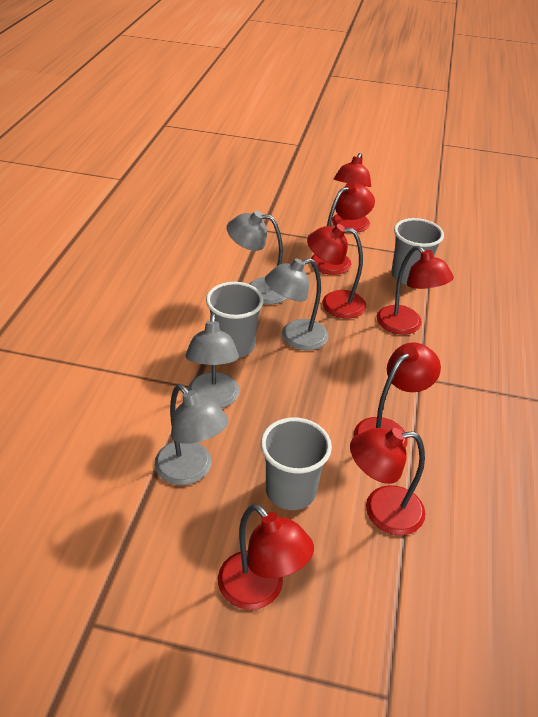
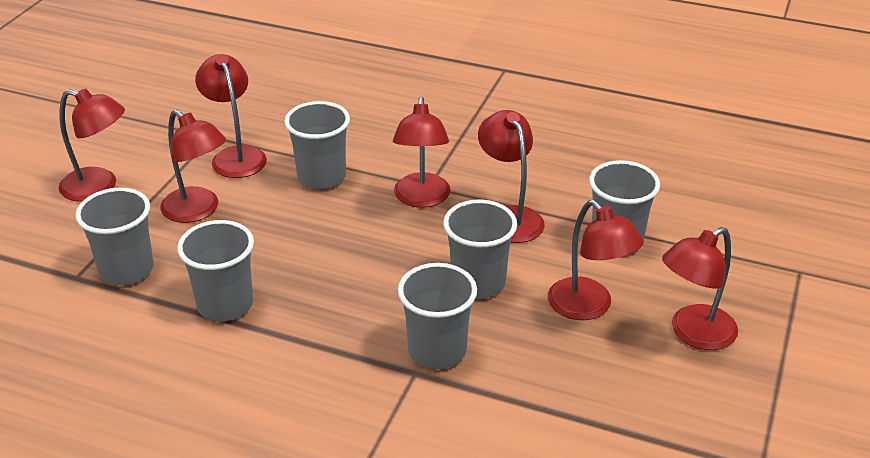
grey cup: 3 -> 6
grey lamp: 4 -> 0

